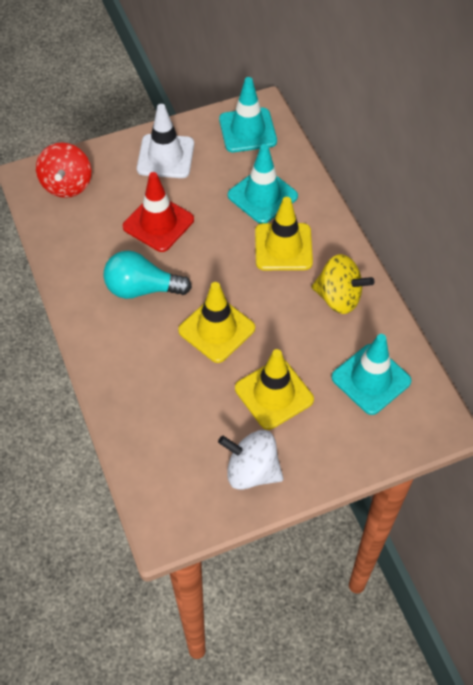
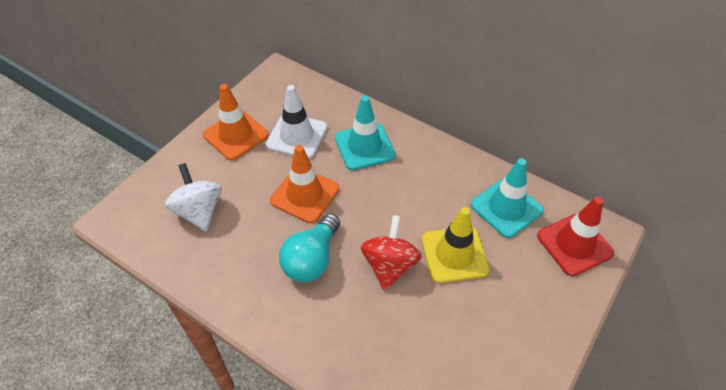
orange traffic cone: 0 -> 2
turquoise traffic cone: 3 -> 2
yellow spinning top: 1 -> 0
yellow traffic cone: 3 -> 1

